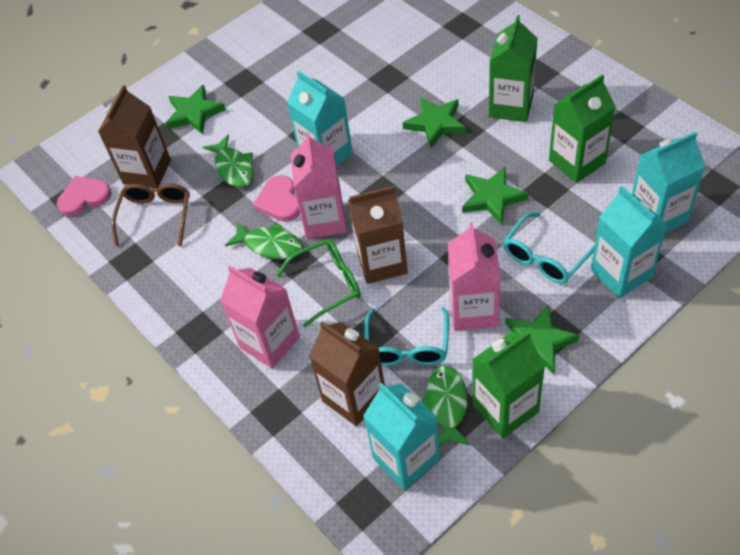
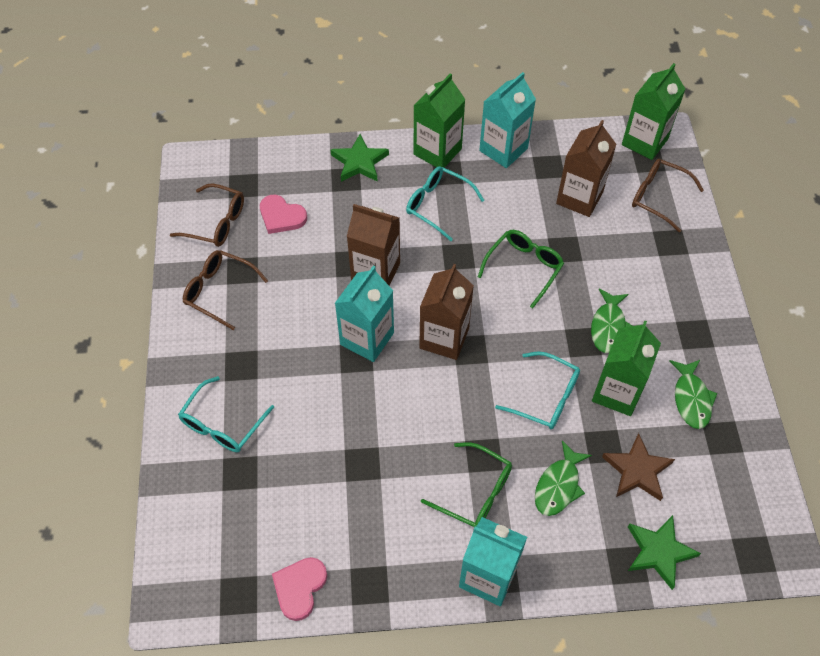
brown glasses: 1 -> 3
brown star: 0 -> 1
green glasses: 1 -> 2
green star: 4 -> 2
pink carton: 3 -> 0
turquoise carton: 4 -> 3
turquoise glasses: 2 -> 3

